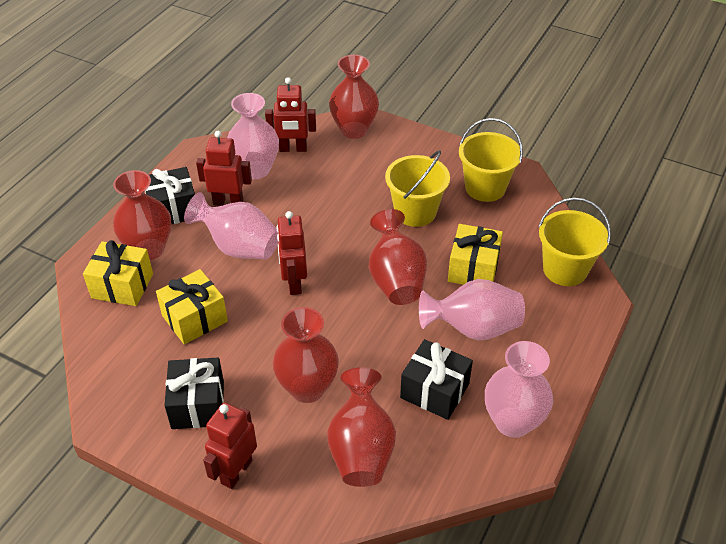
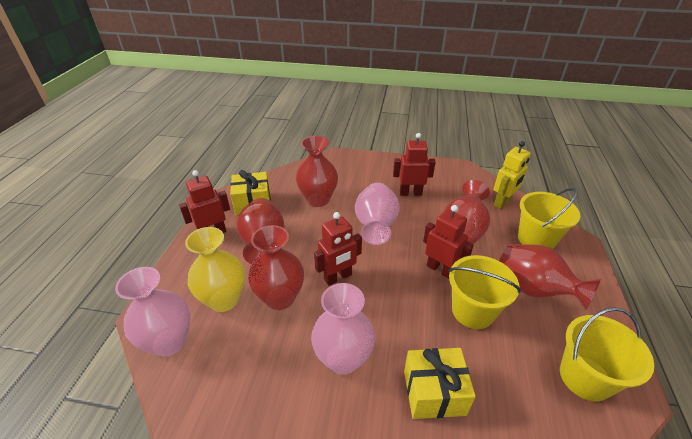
black gift: 3 -> 0
pink vase: 4 -> 3
yellow gift: 3 -> 2
yellow robot: 0 -> 1
yellow vase: 0 -> 1

